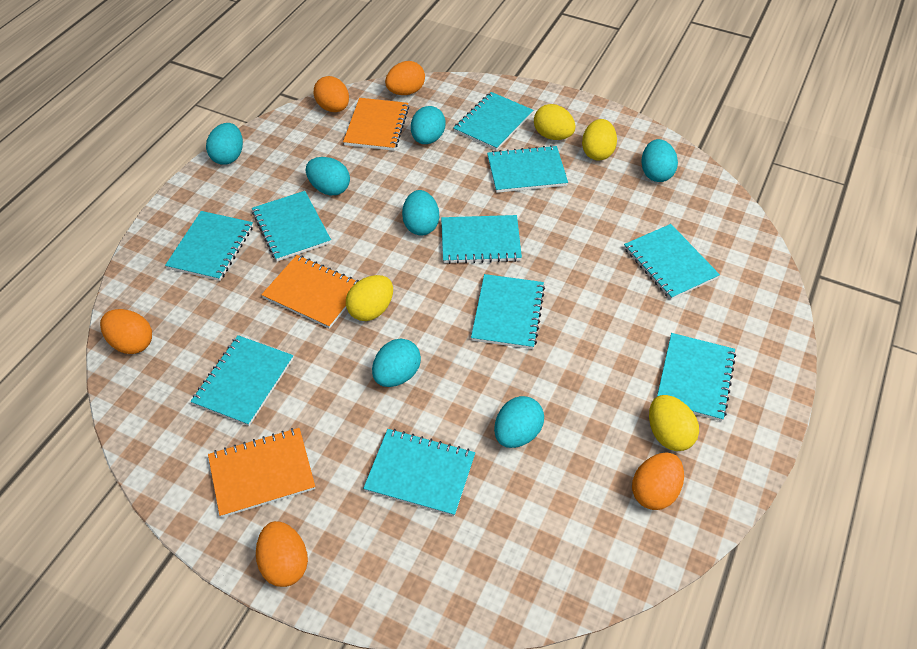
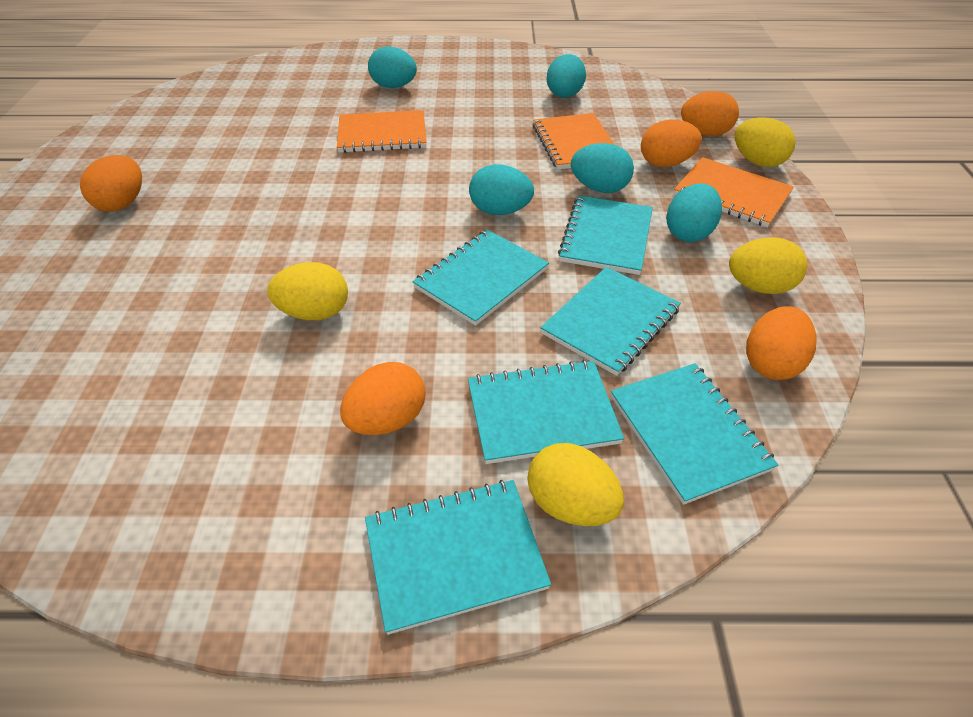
turquoise egg: 7 -> 5
turquoise notebook: 10 -> 6

